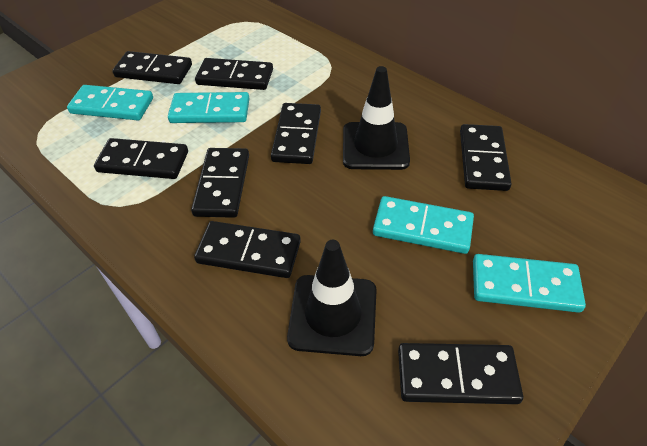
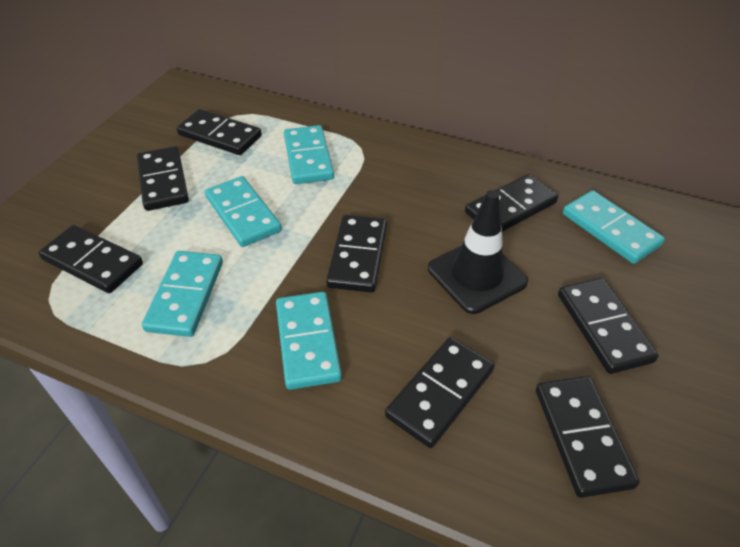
black traffic cone: 2 -> 1
turquoise domino: 4 -> 5

